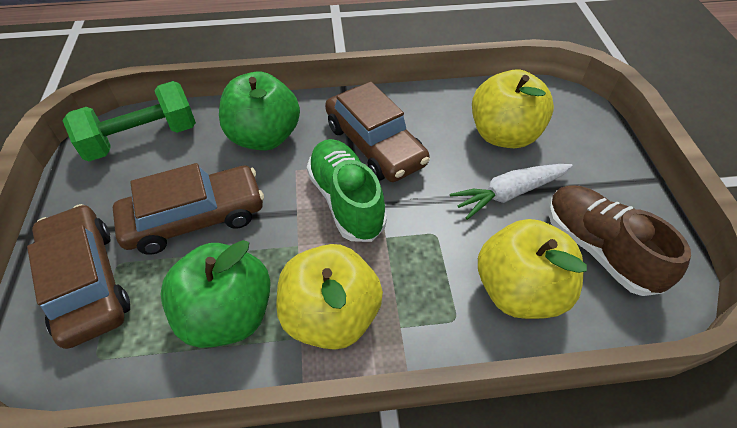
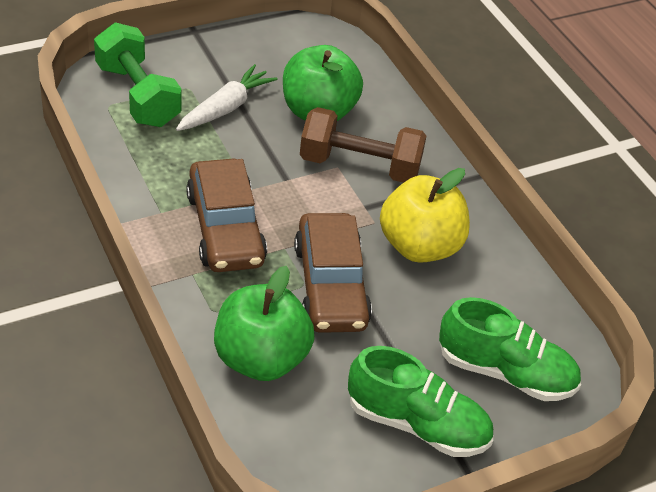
brown car: 3 -> 2
brown dumbbell: 0 -> 1
brown shoe: 1 -> 0
green shoe: 1 -> 2
yellow apple: 3 -> 1

